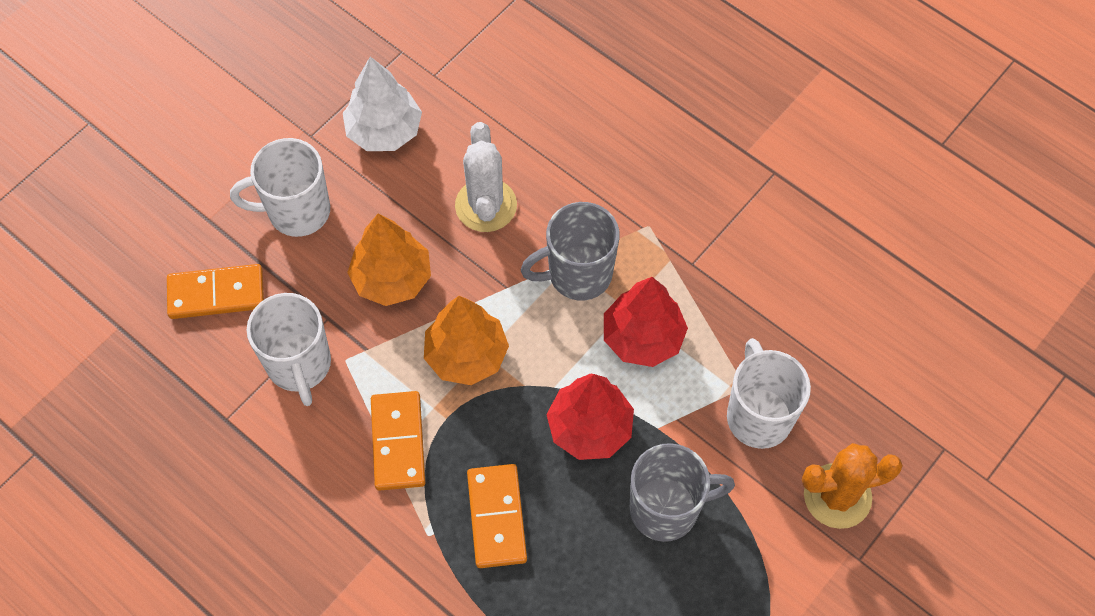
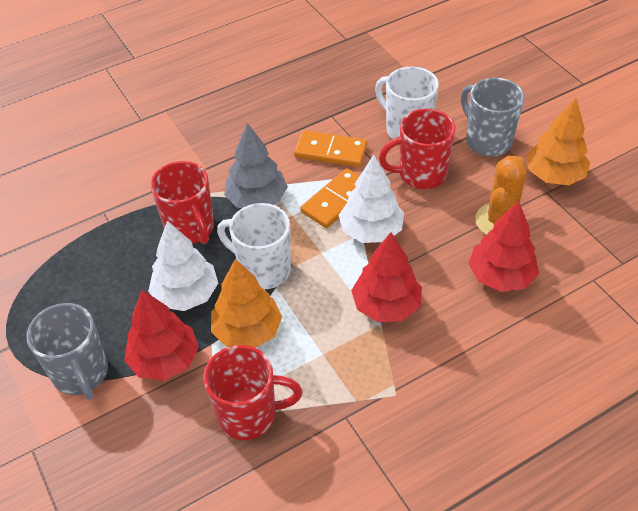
grey tree: 0 -> 1
orange domino: 3 -> 2
red mug: 0 -> 3
red tree: 2 -> 3
white cactus: 1 -> 0
white mug: 3 -> 2
white tree: 1 -> 2

